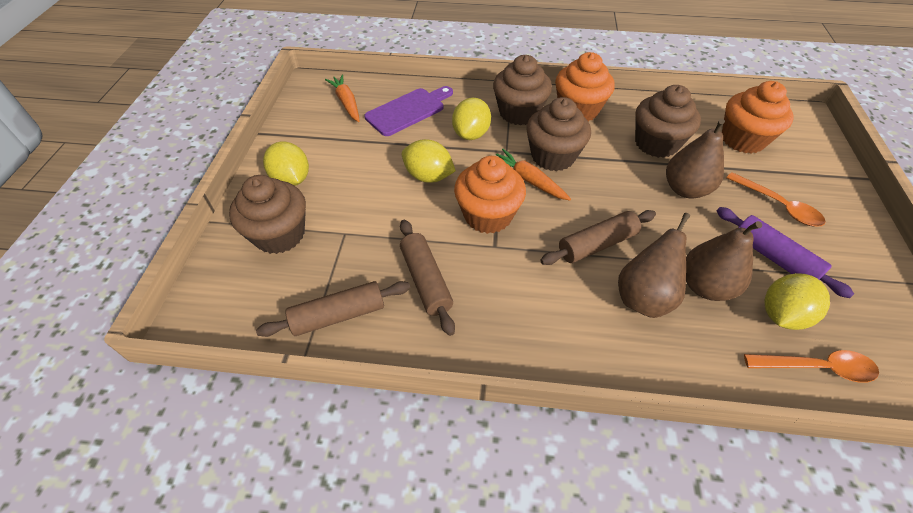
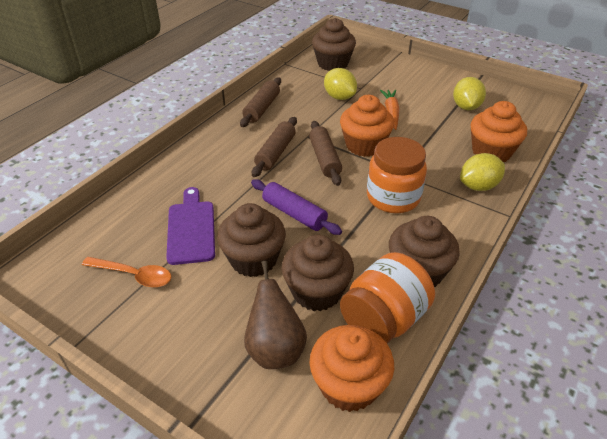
brown pear: 3 -> 1
orange carrot: 2 -> 1
orange jar: 0 -> 2
orange spoon: 2 -> 1
yellow lemon: 4 -> 3

